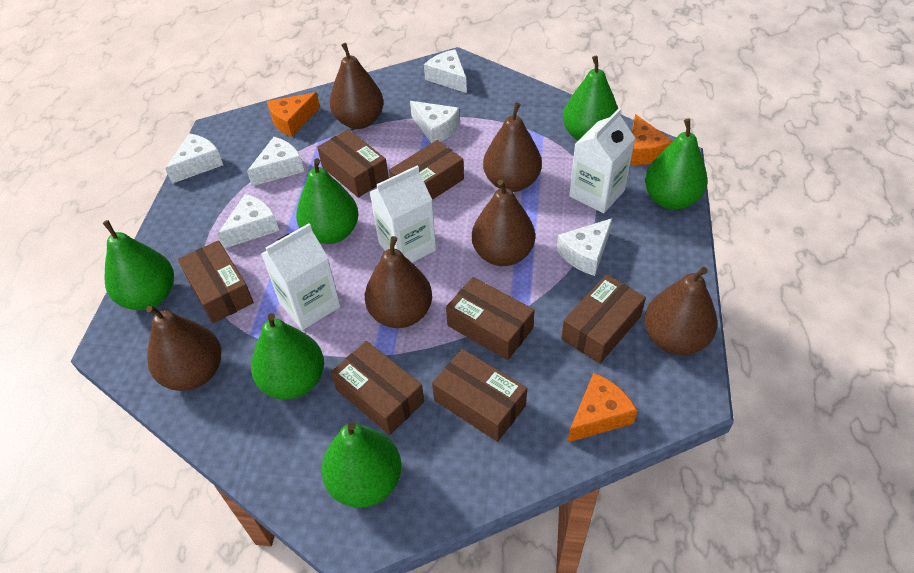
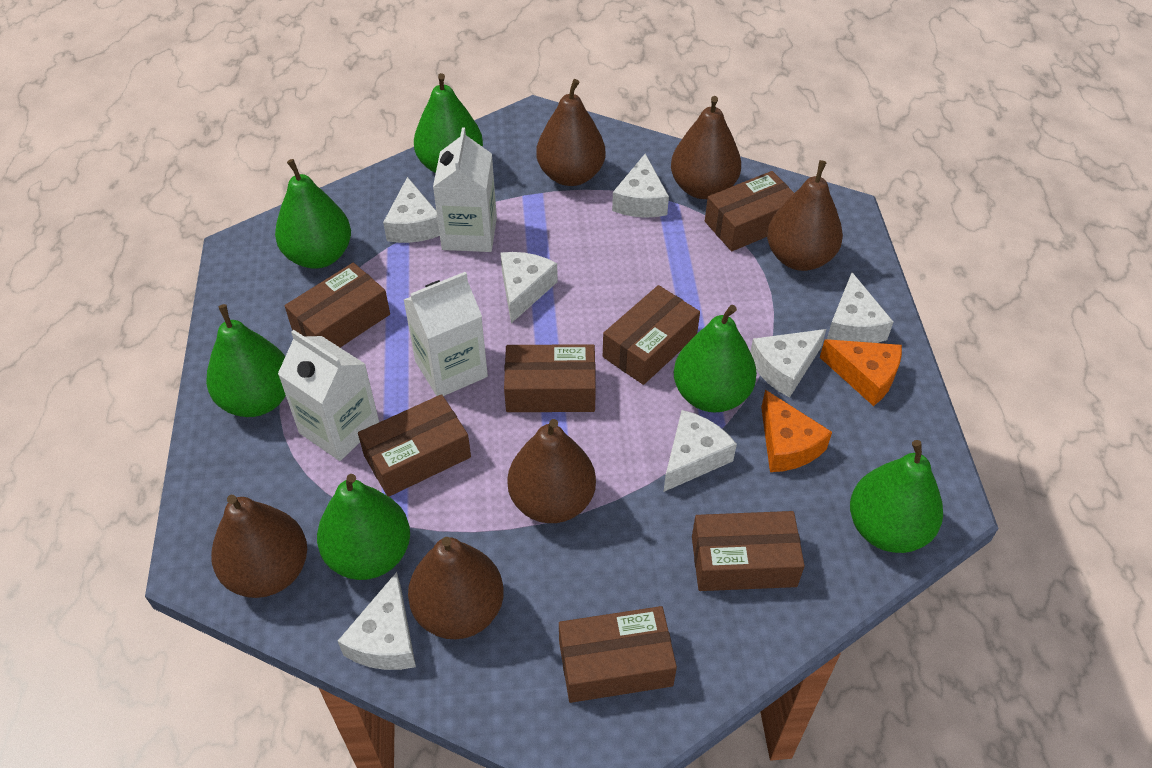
orange cheese: 3 -> 2
white cheese: 6 -> 7

